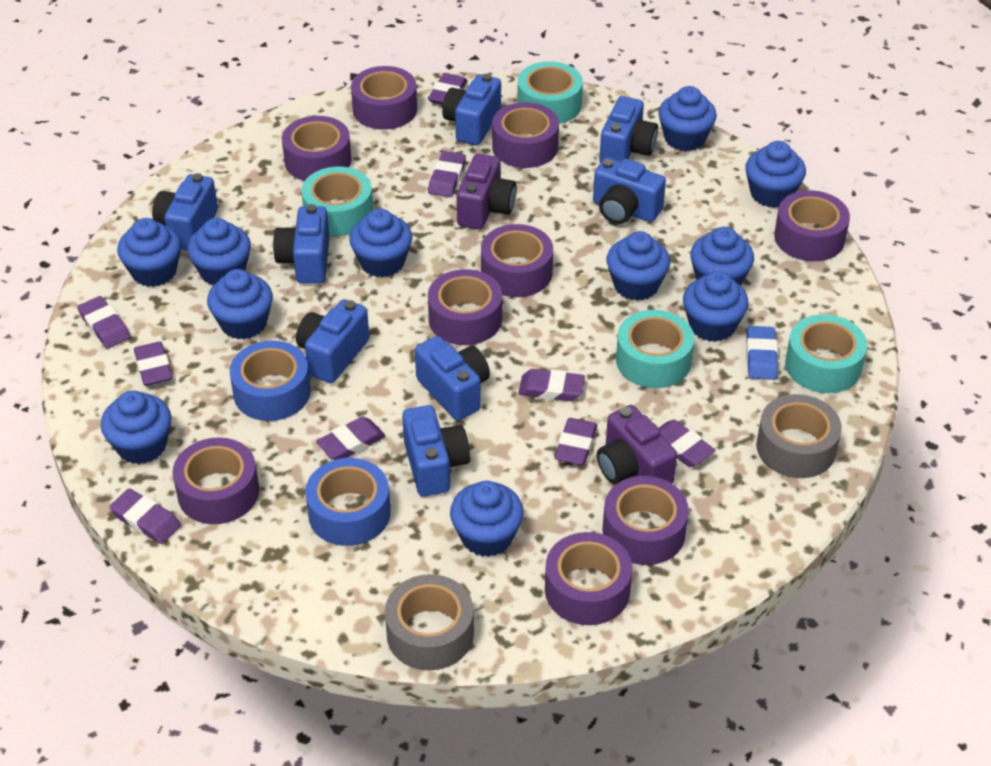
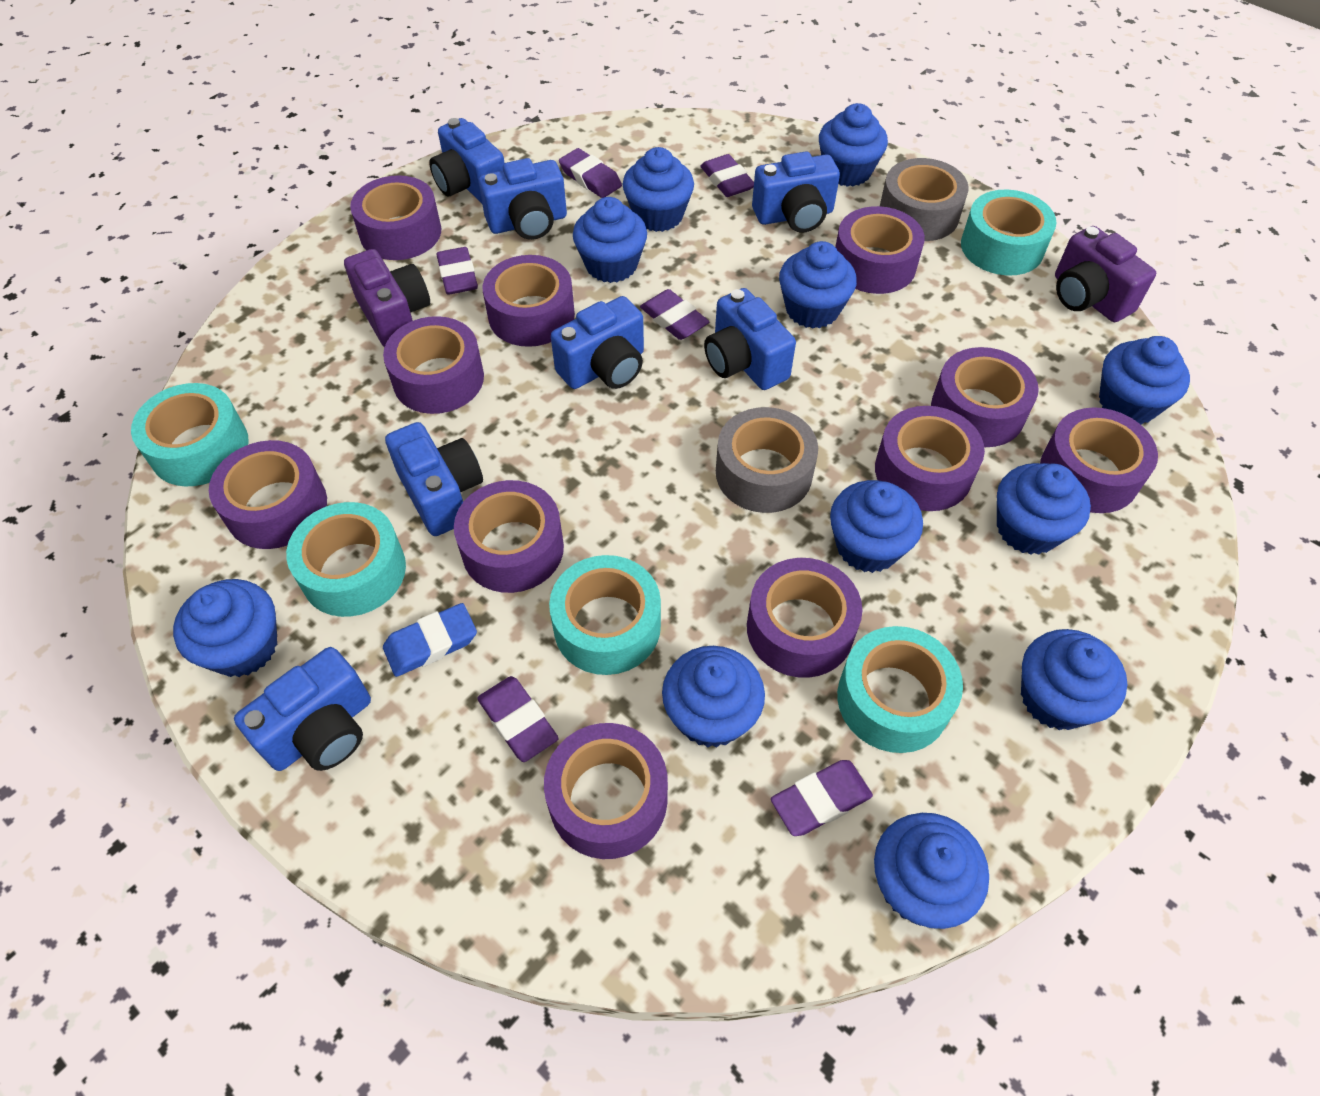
blue camera: 8 -> 7
blue tape: 2 -> 0
purple eraser: 9 -> 6
purple tape: 9 -> 11
turquoise tape: 4 -> 5

